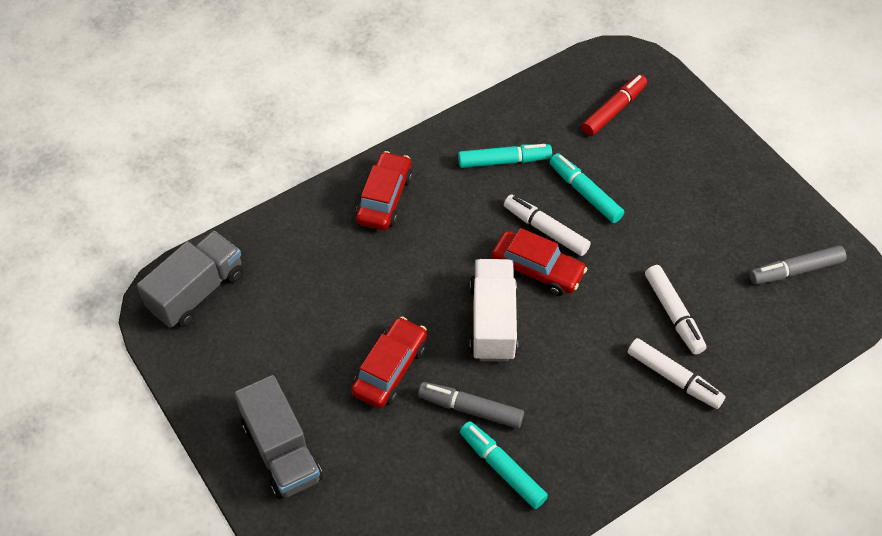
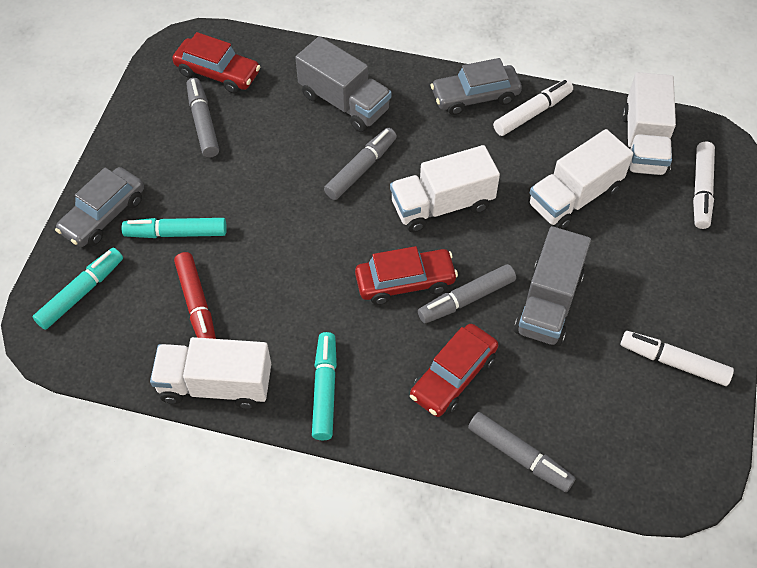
grey car: 0 -> 2
grey marker: 2 -> 4
white truck: 1 -> 4

